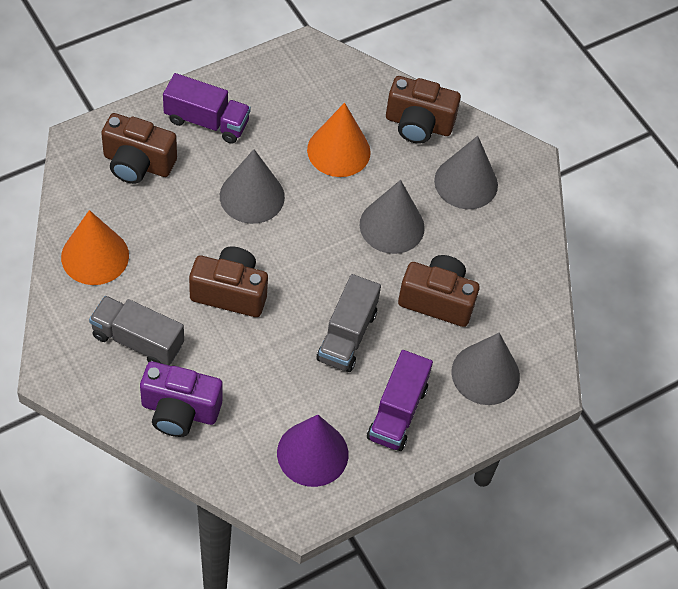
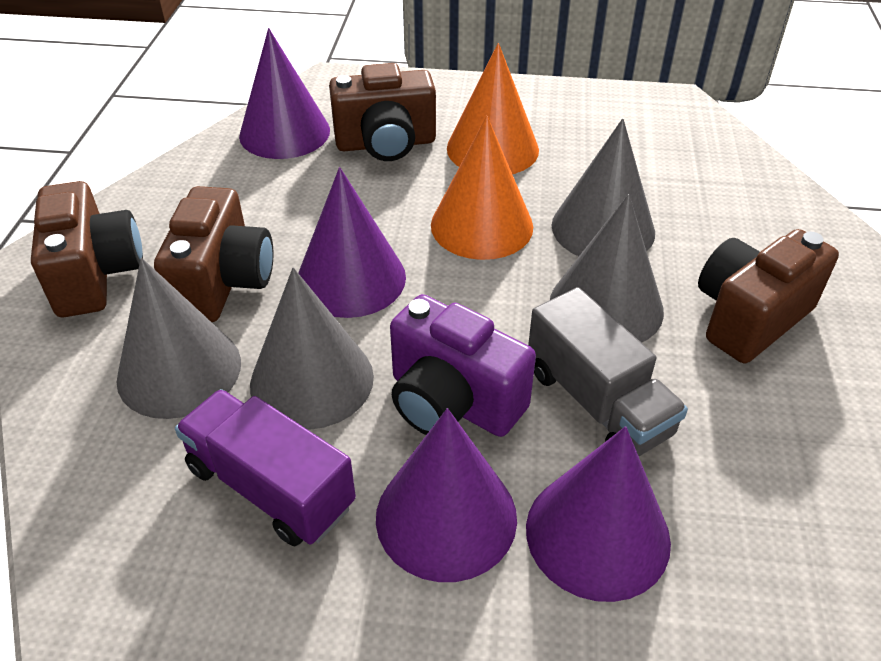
grey truck: 2 -> 1
purple cone: 1 -> 4
purple truck: 2 -> 1

